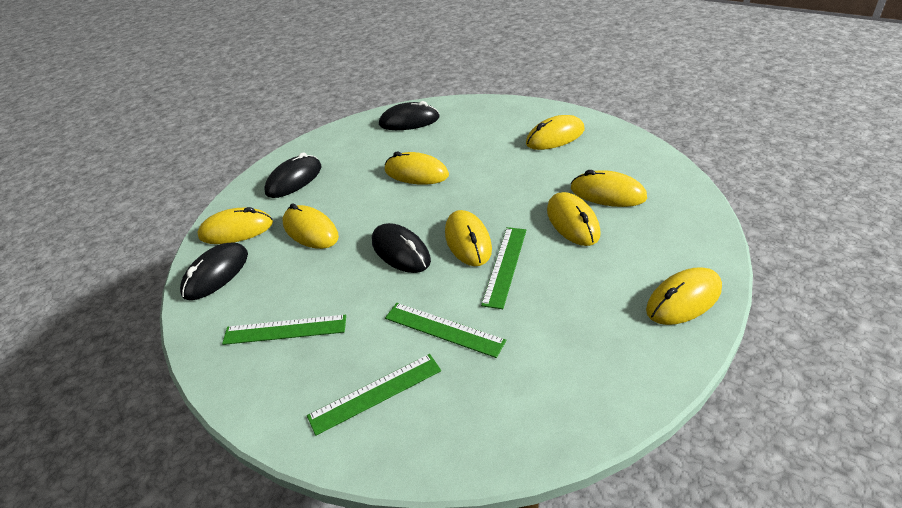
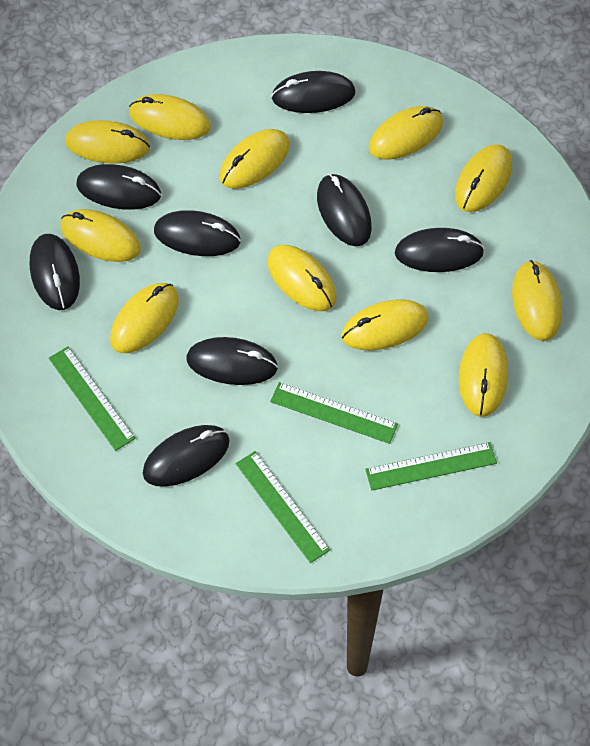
black mouse: 4 -> 8
yellow mouse: 8 -> 11

